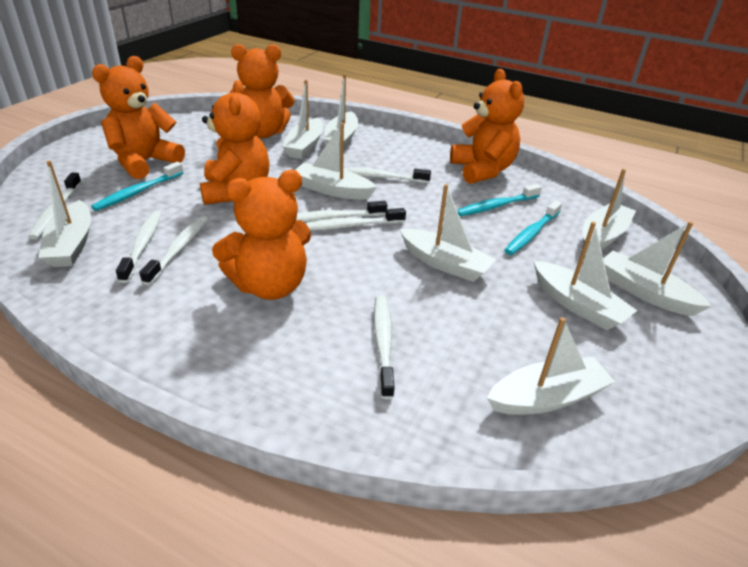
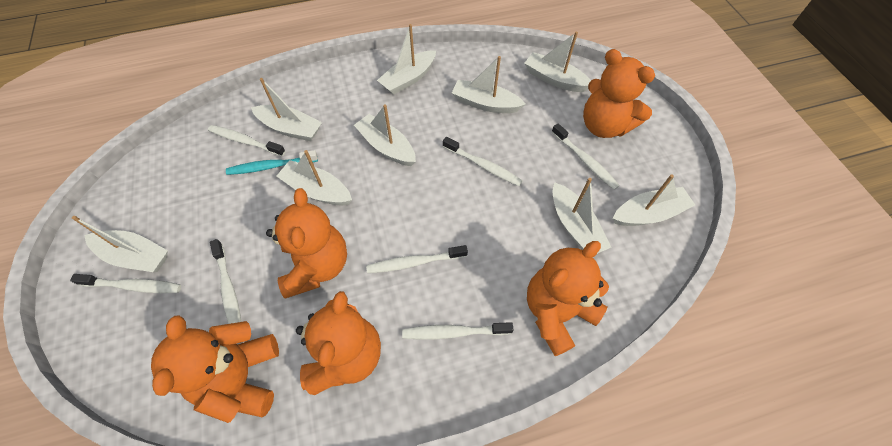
turquoise toothbrush: 3 -> 1

